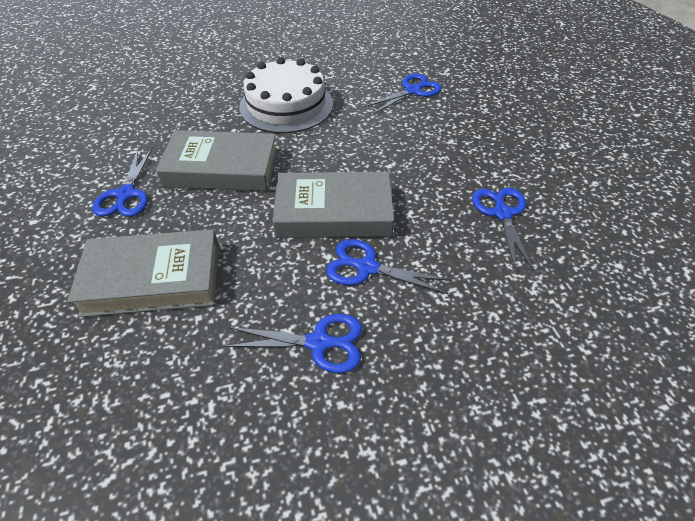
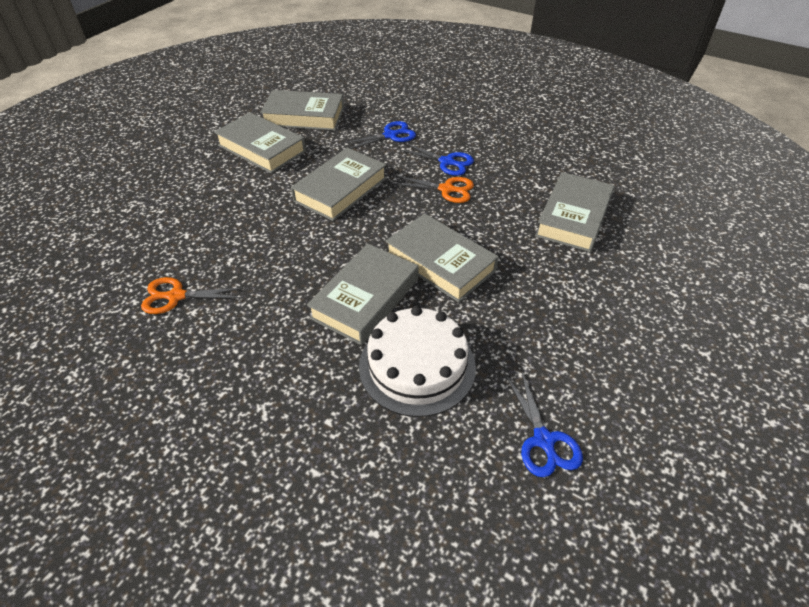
blue scissors: 5 -> 3
grey book: 3 -> 6
orange scissors: 0 -> 2

